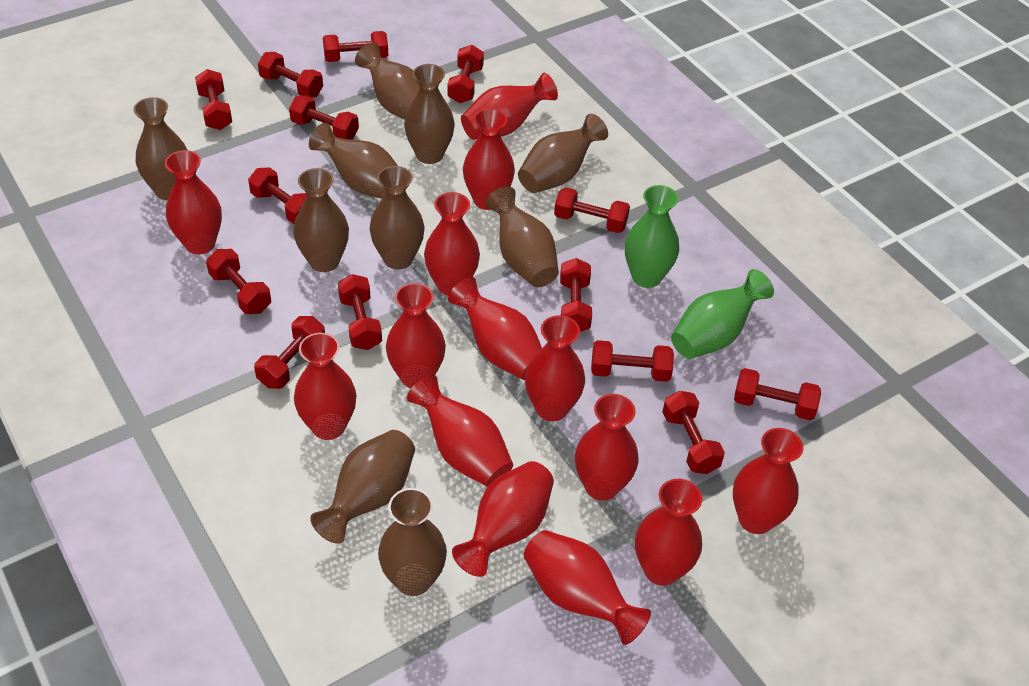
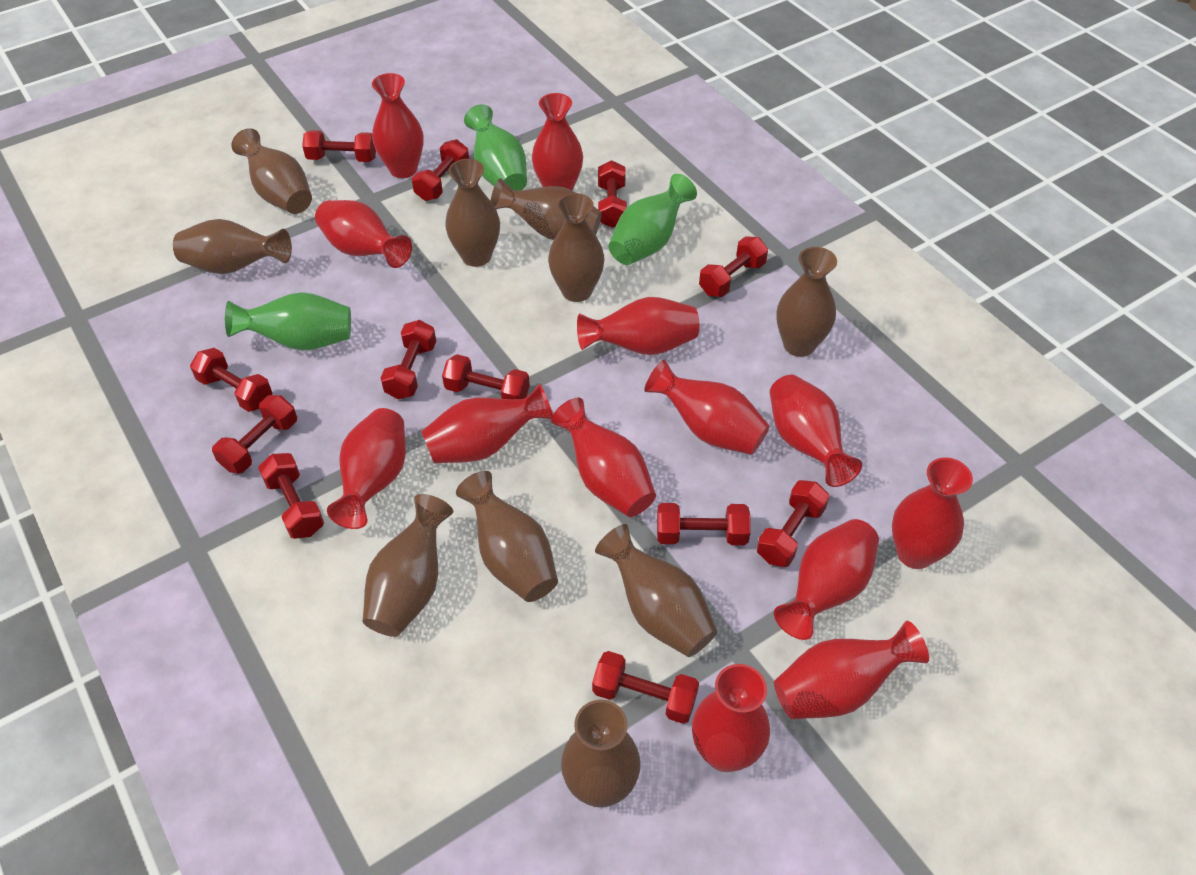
green vase: 2 -> 3
red dumbbell: 14 -> 12
red vase: 14 -> 13

